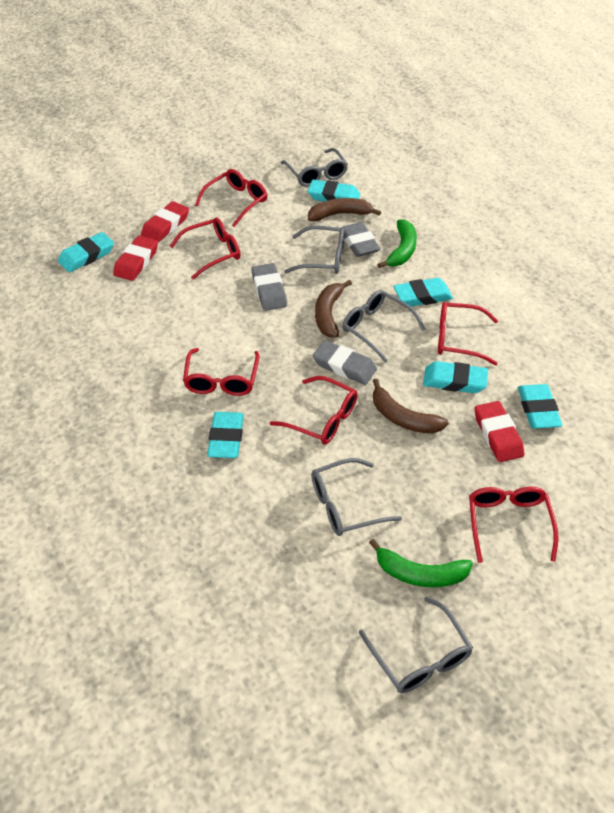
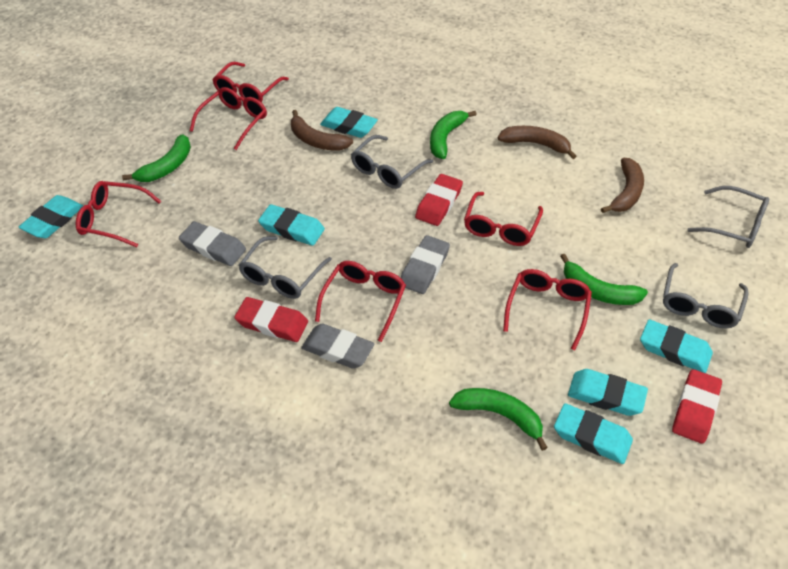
green banana: 2 -> 4
grey glasses: 5 -> 4

